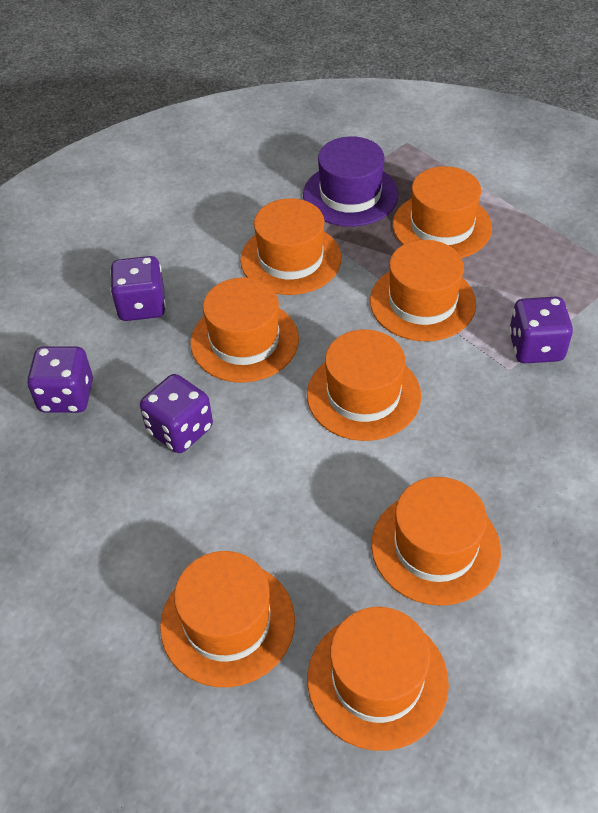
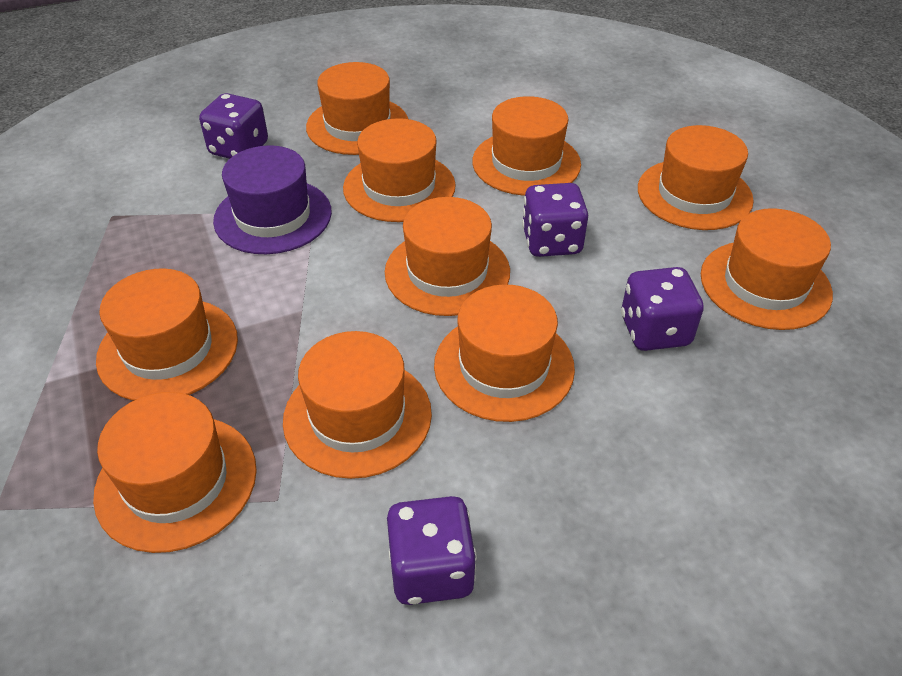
orange hat: 8 -> 10

